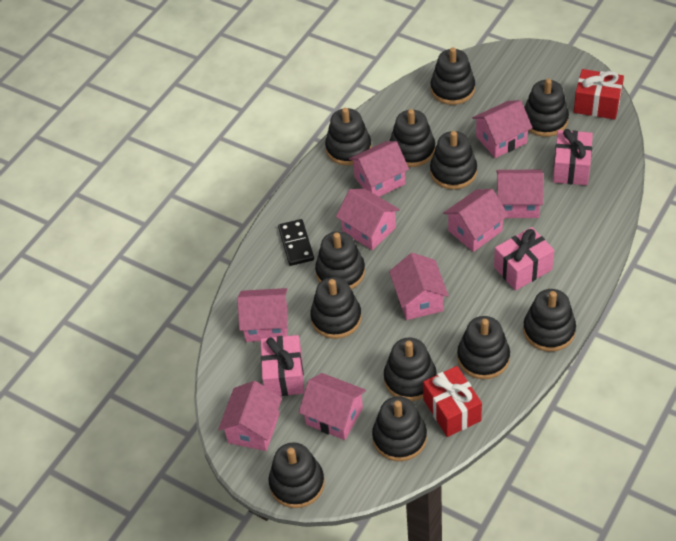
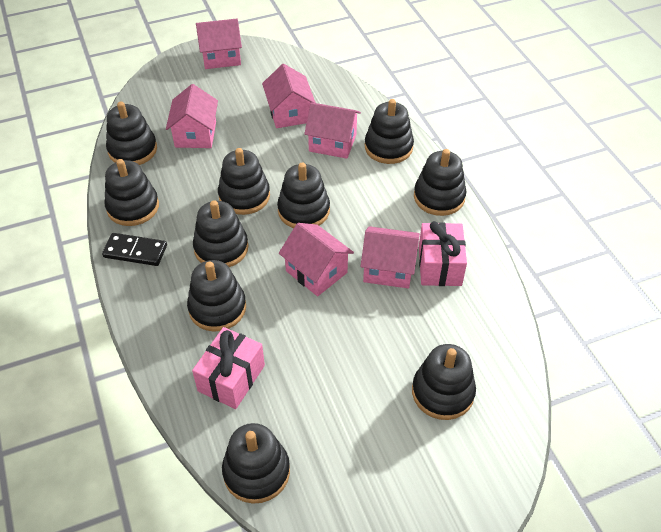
black stacking toy: 12 -> 10
pink gift: 3 -> 2
pink house: 9 -> 6
red gift: 2 -> 0

